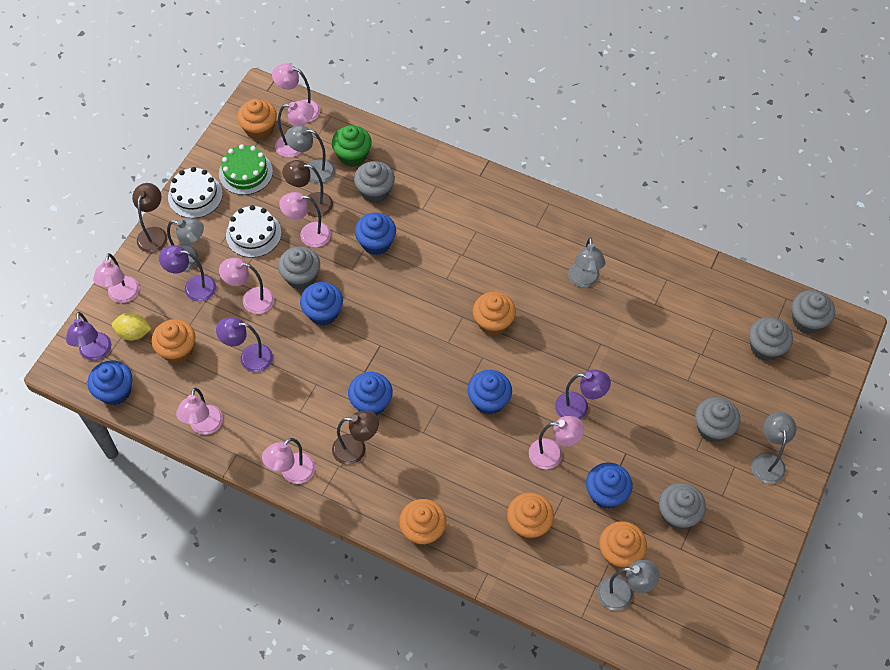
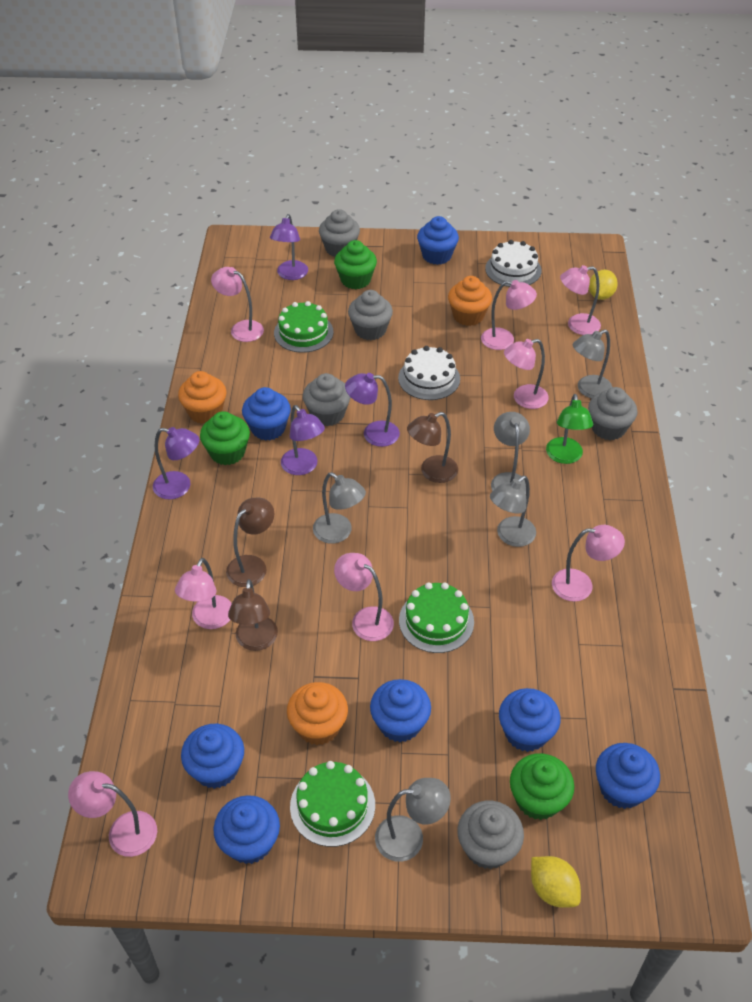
blue cupcake: 6 -> 7
green cake: 1 -> 3
green cupcake: 1 -> 3
green lamp: 0 -> 1
grey cupcake: 6 -> 5
orange cupcake: 6 -> 3
yellow lemon: 1 -> 2

